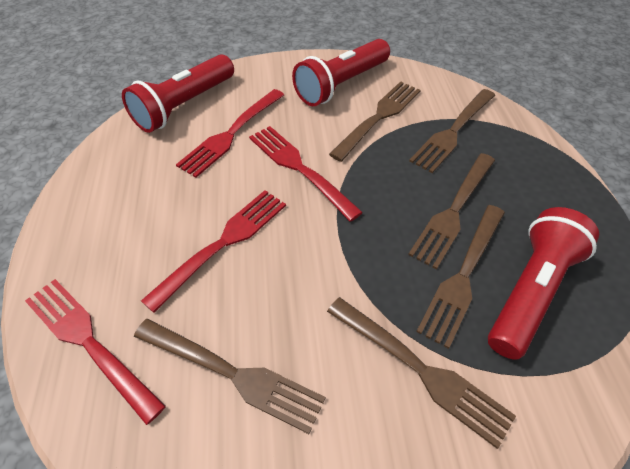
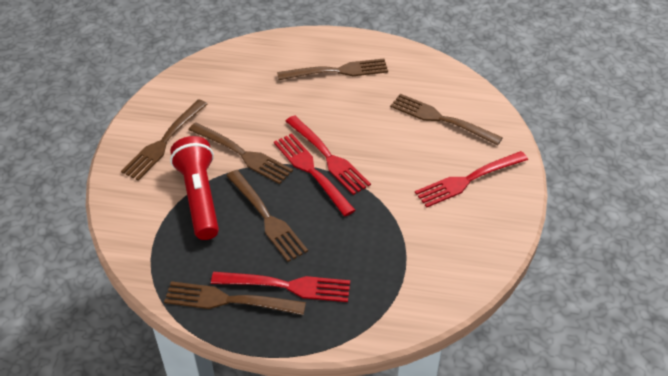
red flashlight: 3 -> 1

